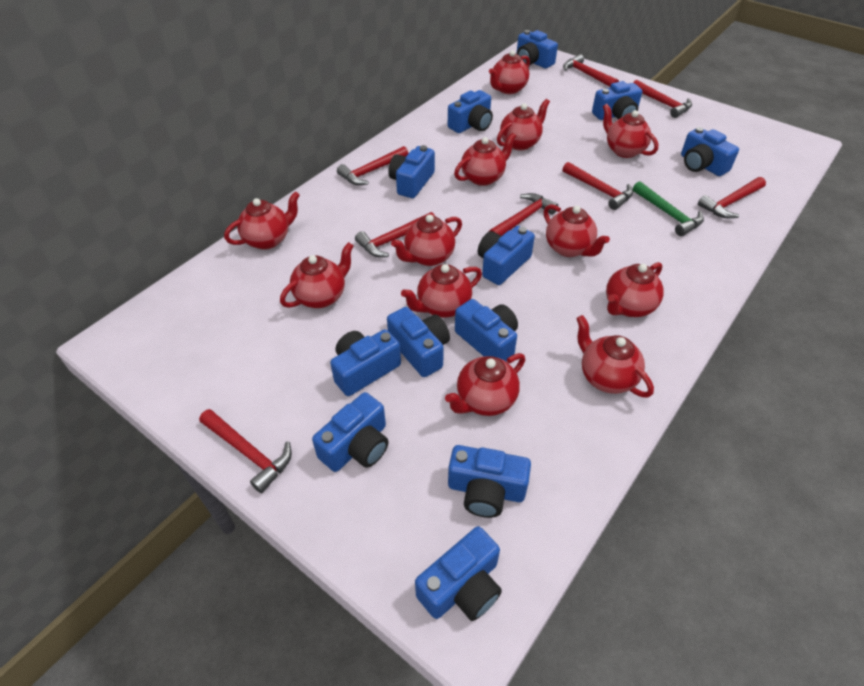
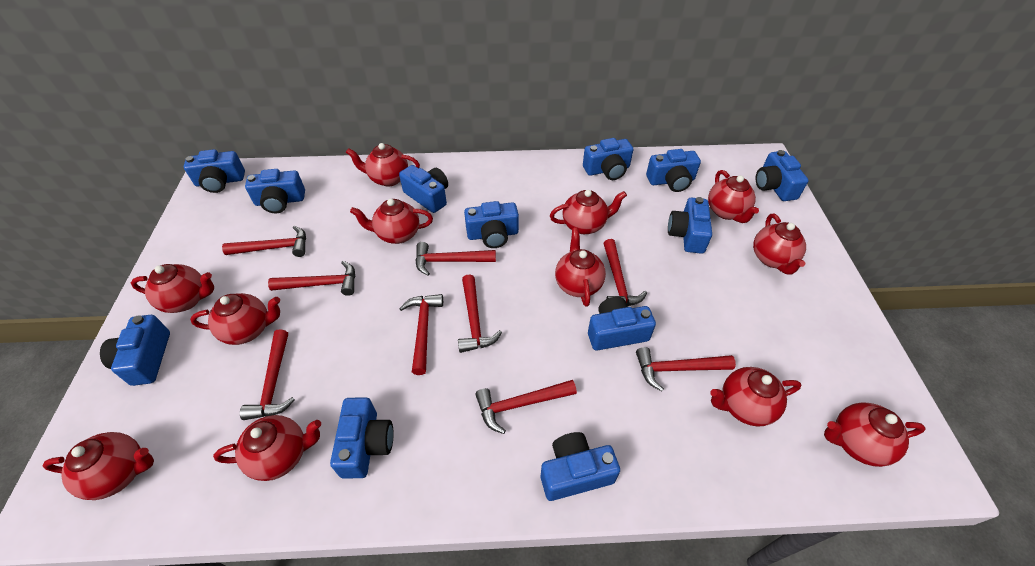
green hammer: 1 -> 0
red hammer: 8 -> 9

